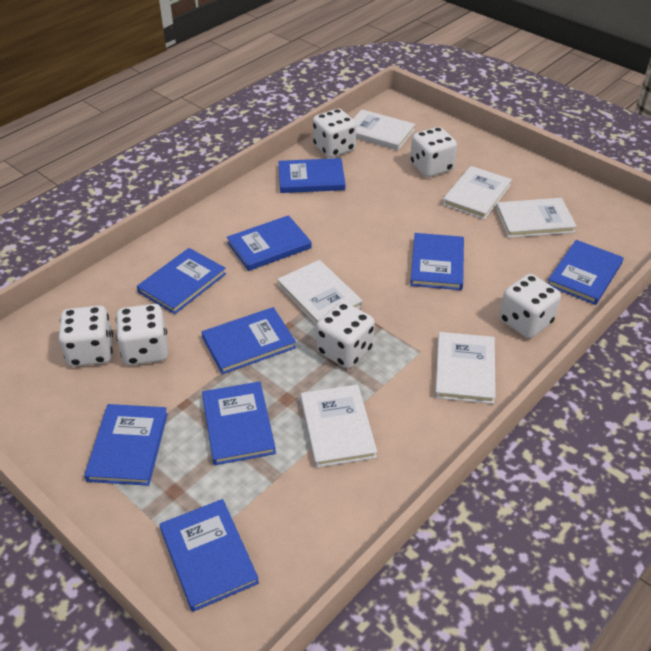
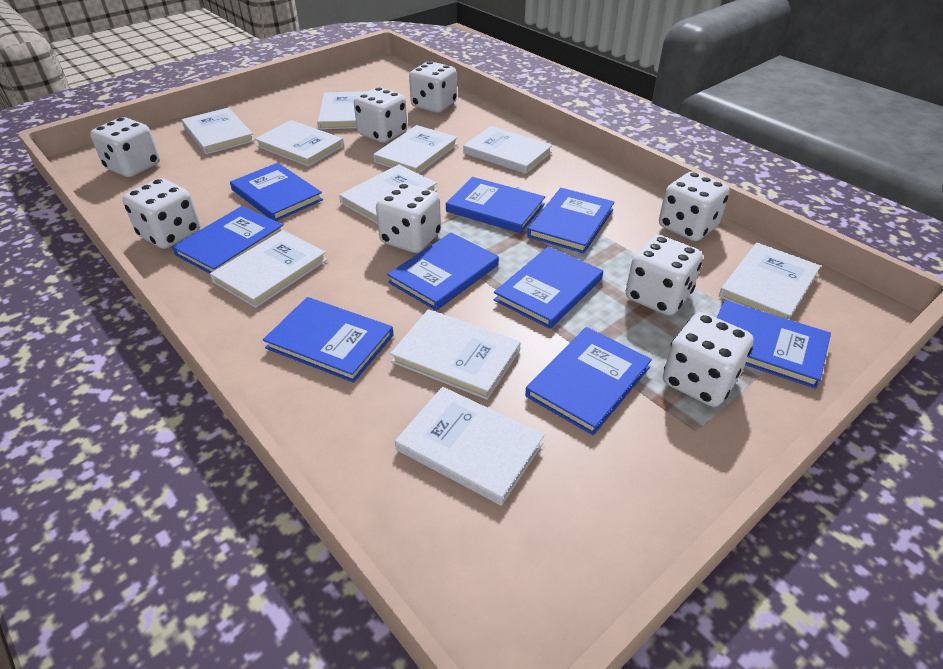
white book: 6 -> 10
white dice: 6 -> 8

